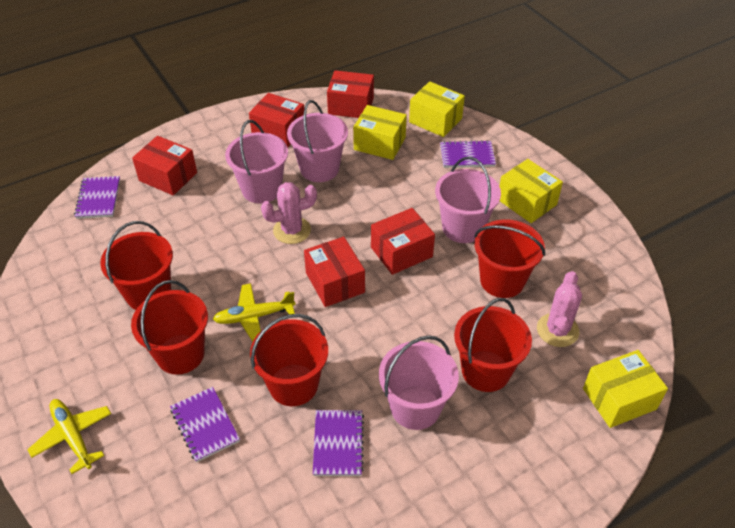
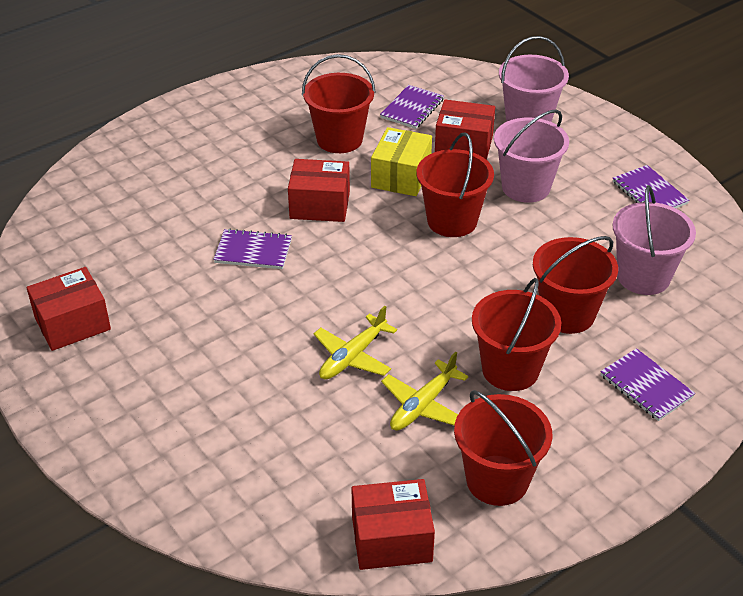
pink bucket: 4 -> 3
pink cactus: 2 -> 0
red box: 5 -> 4
yellow box: 4 -> 1

